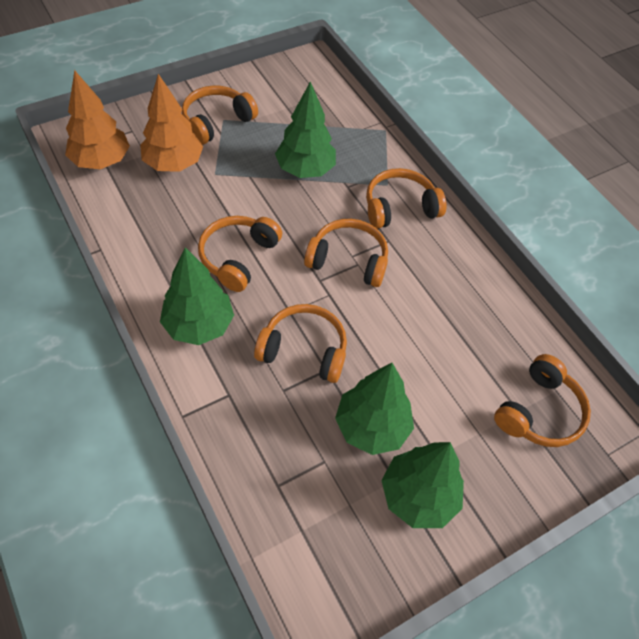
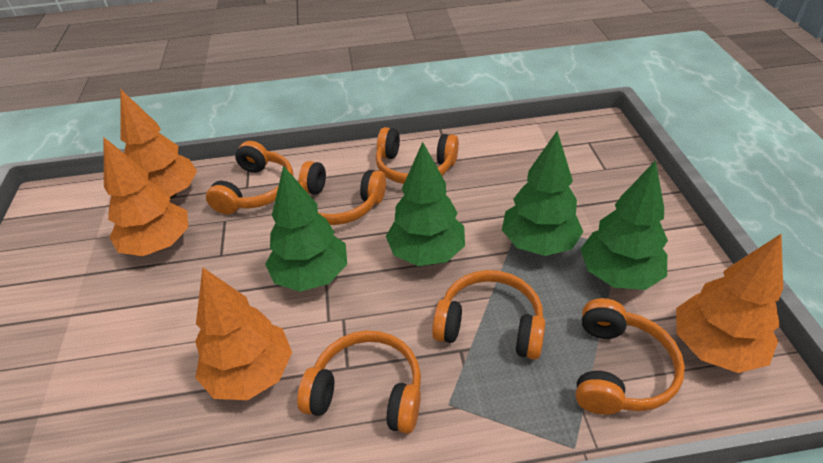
orange tree: 2 -> 4

